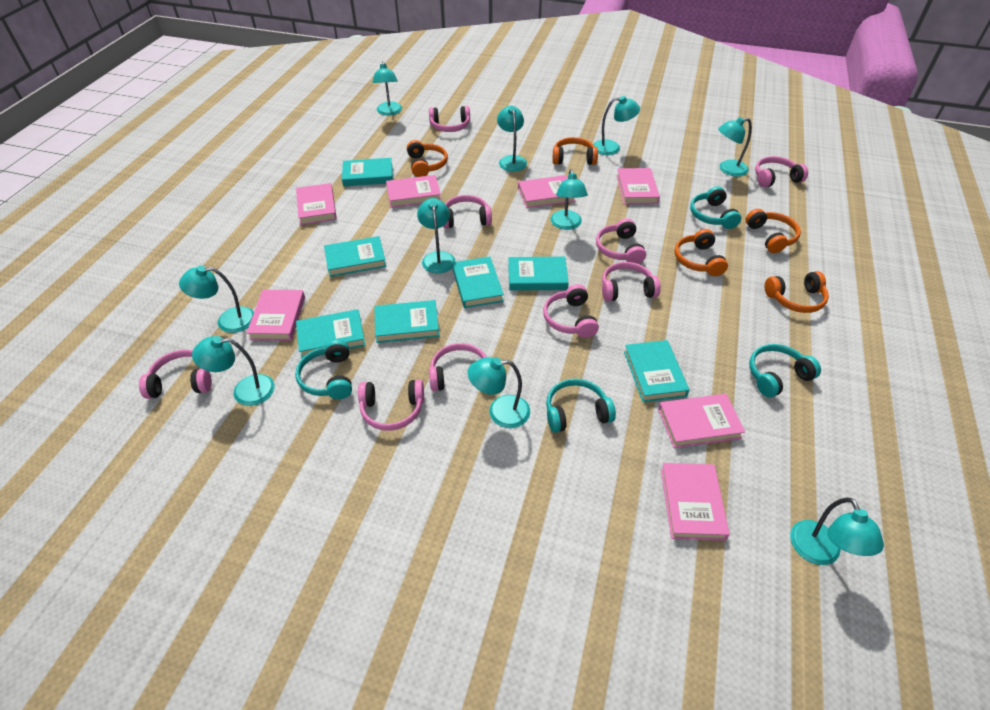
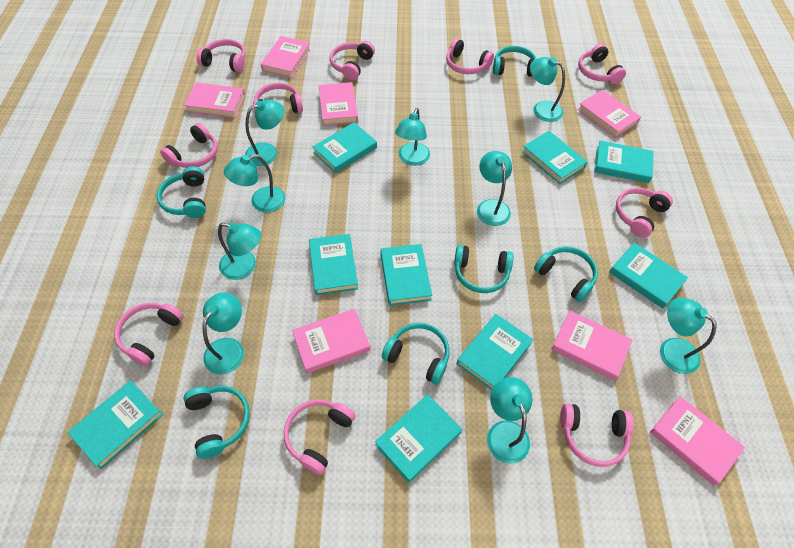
orange headphones: 5 -> 0
pink headphones: 9 -> 10
turquoise book: 7 -> 9
turquoise headphones: 4 -> 6
turquoise lamp: 10 -> 9

